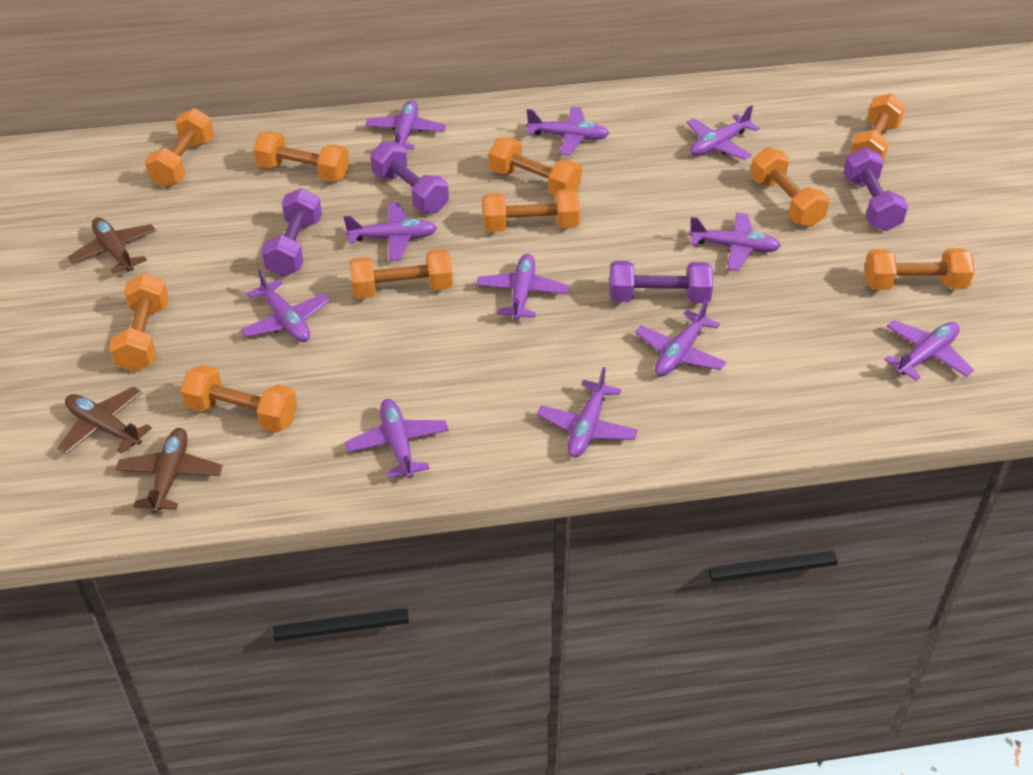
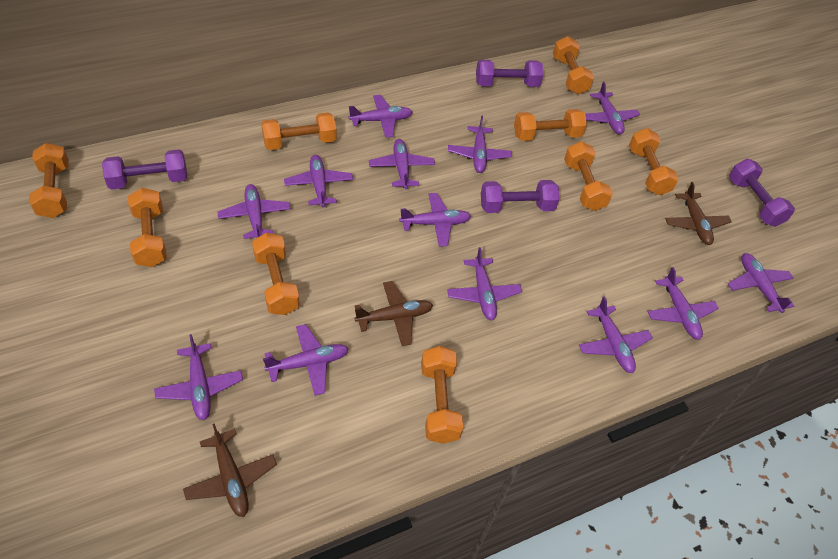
orange dumbbell: 10 -> 9
purple plane: 11 -> 13

